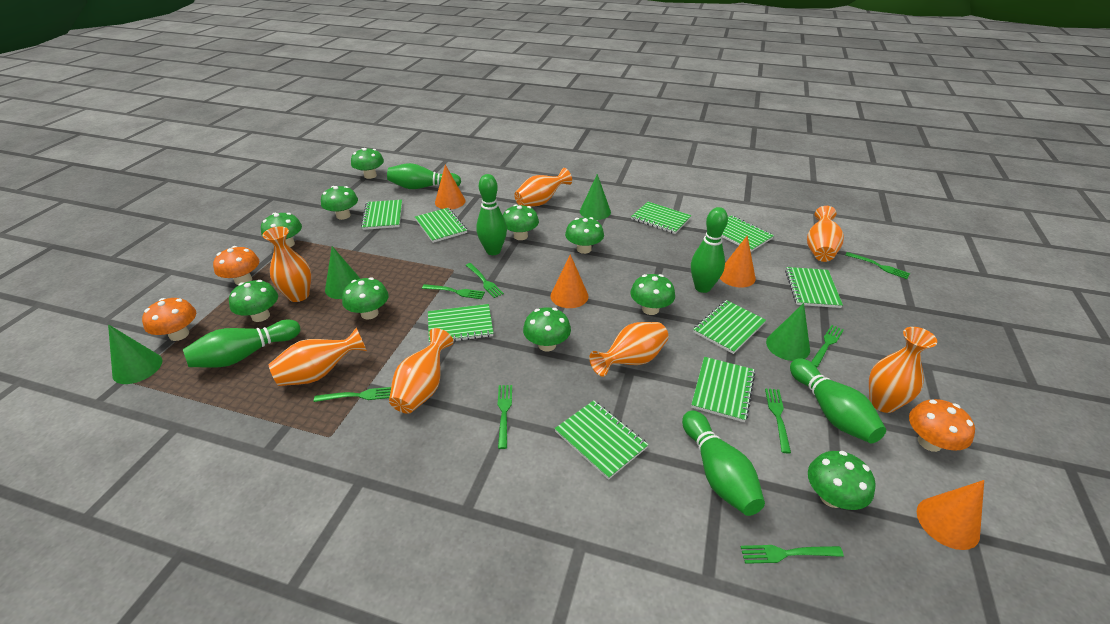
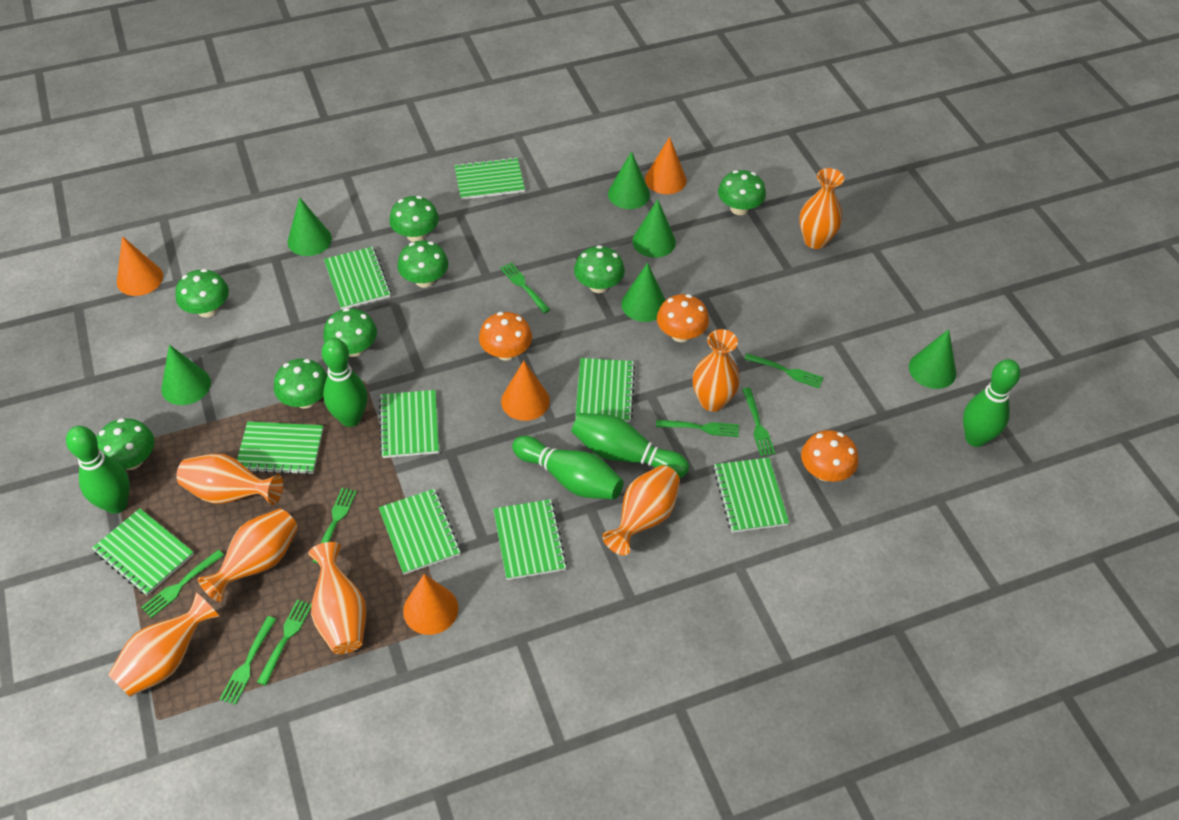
green bowling pin: 6 -> 5
green cone: 4 -> 6
green mushroom: 10 -> 8

